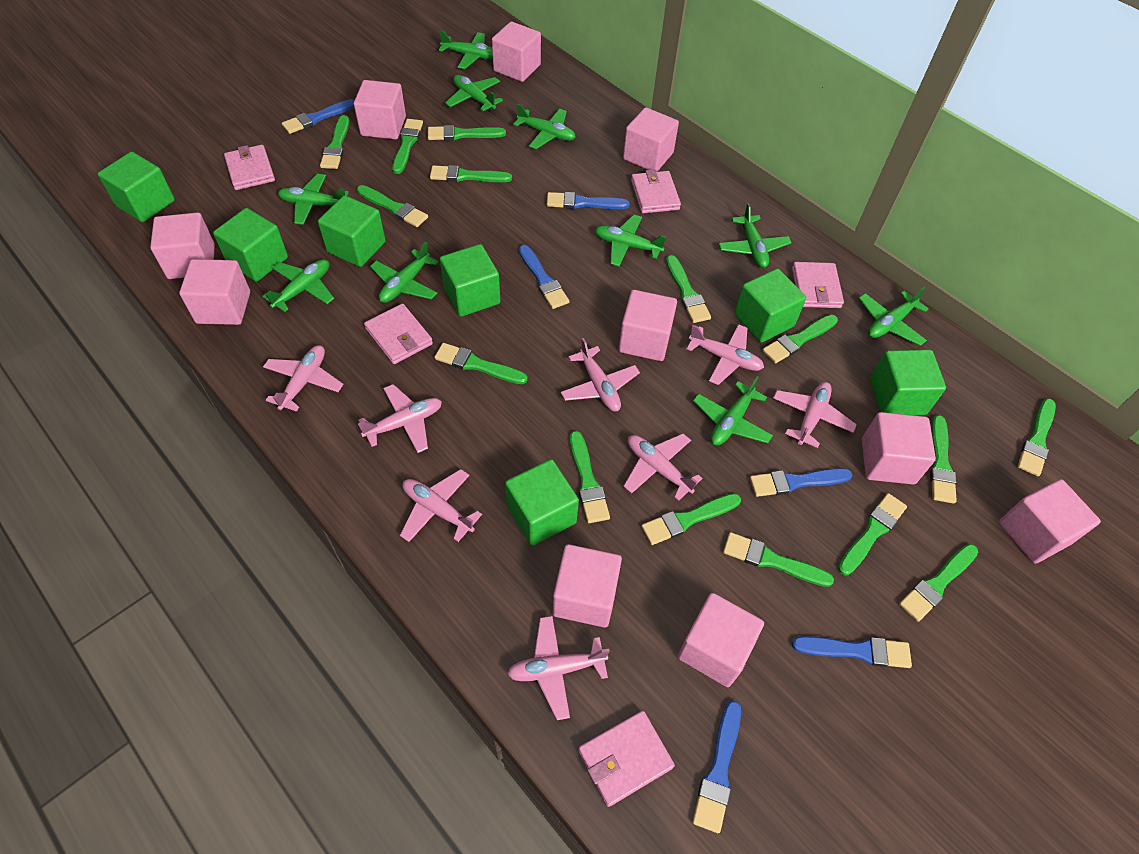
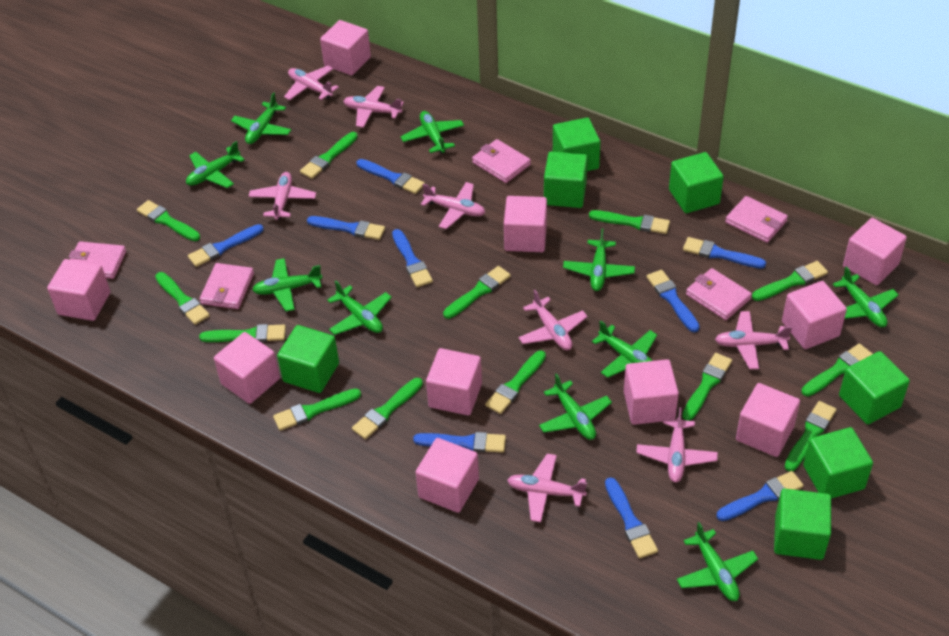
blue brush: 6 -> 9
green brush: 15 -> 13

